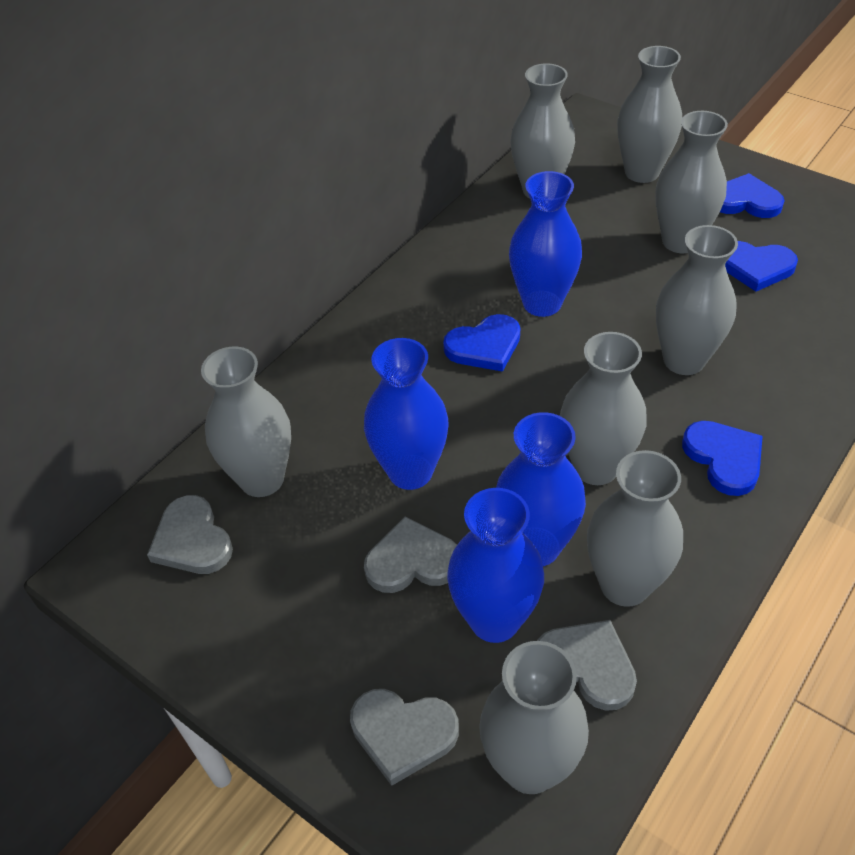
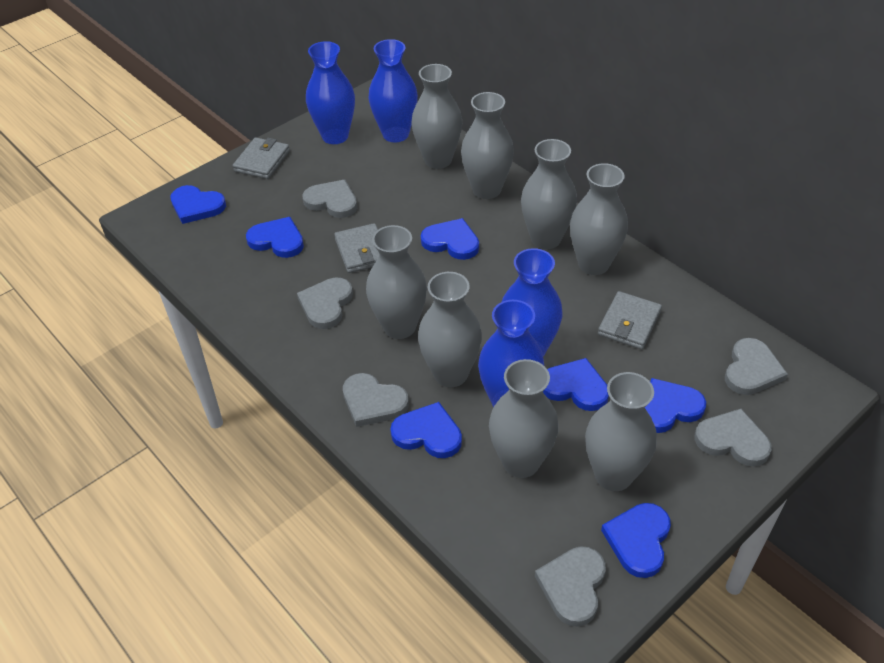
blue heart: 4 -> 7
grey heart: 4 -> 6
grey wallet: 0 -> 3

